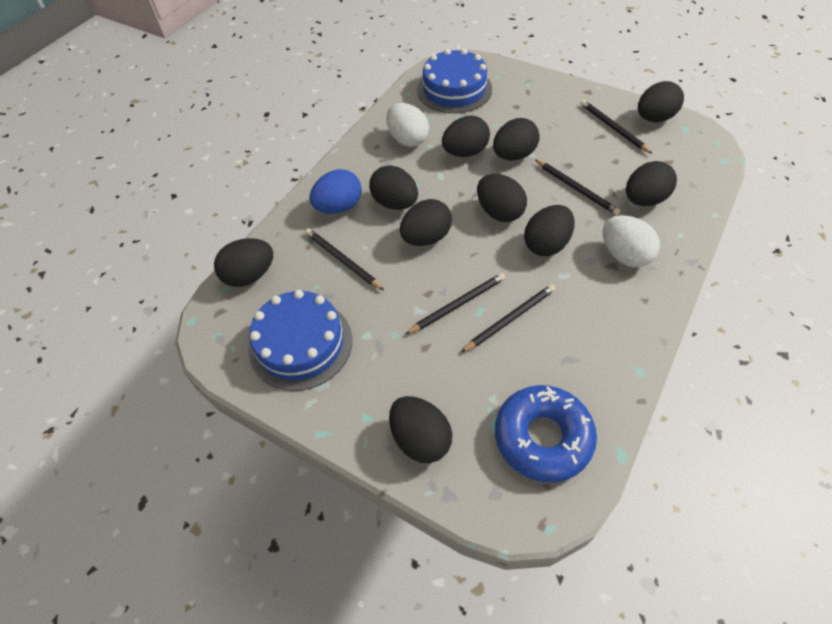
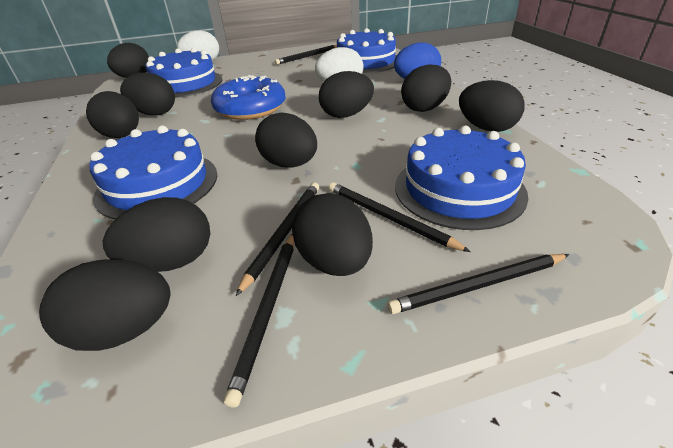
blue cake: 2 -> 4

